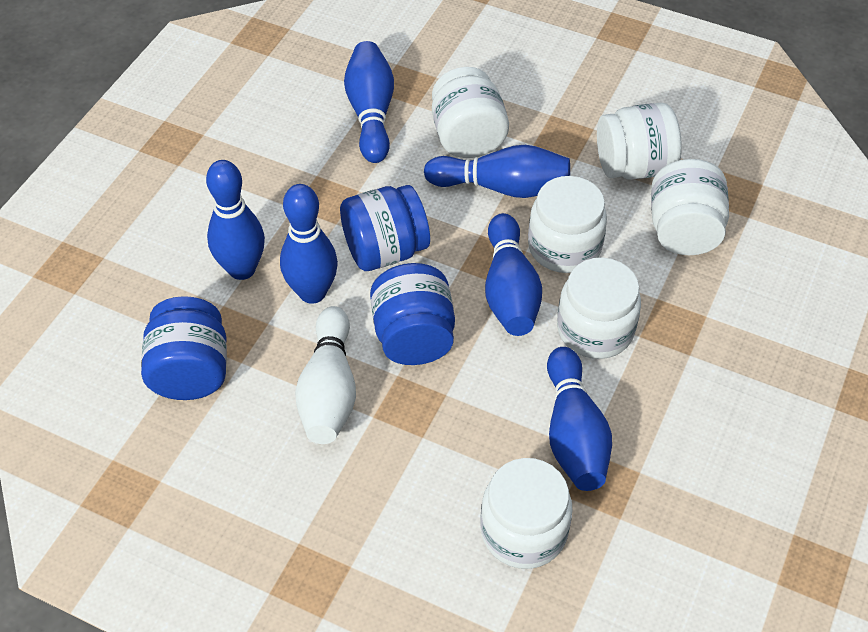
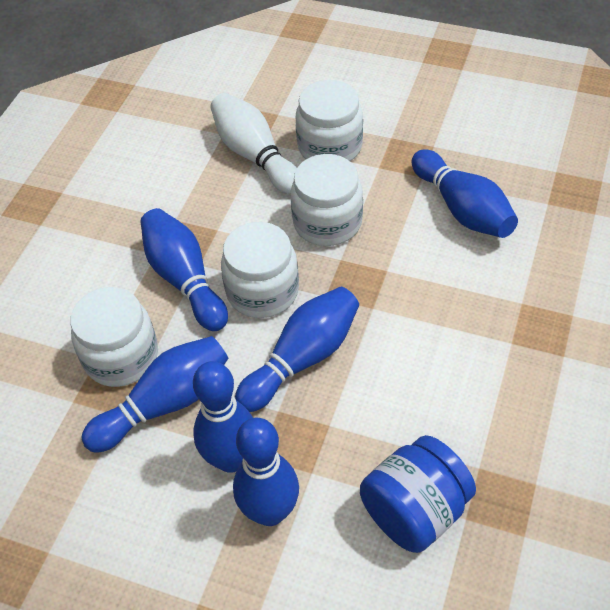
blue jar: 3 -> 1
white jar: 6 -> 4

